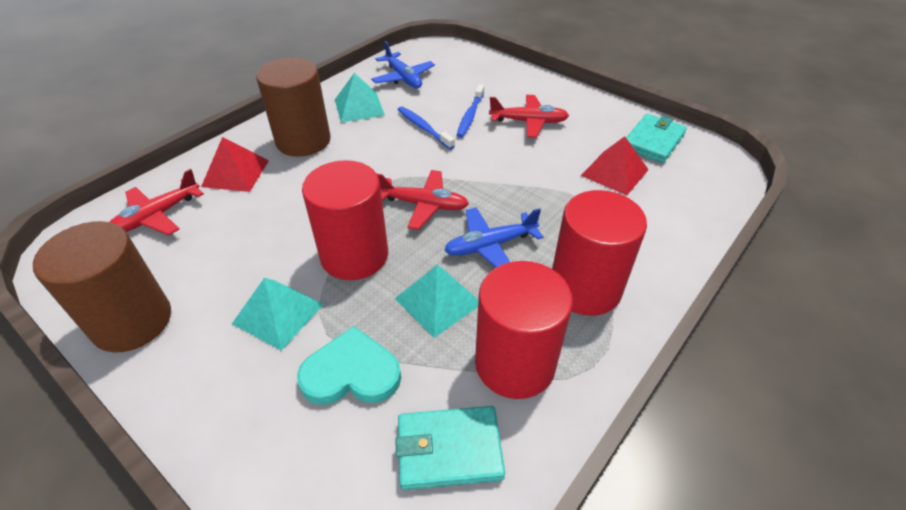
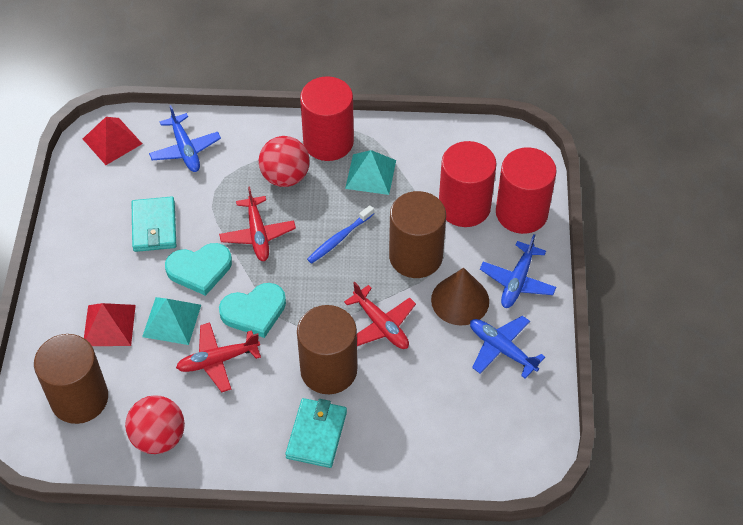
blue plane: 2 -> 3
blue toothbrush: 2 -> 1
brown cone: 0 -> 1
brown cylinder: 2 -> 3
red ball: 0 -> 2
turquoise heart: 1 -> 2
turquoise pyramid: 3 -> 2

